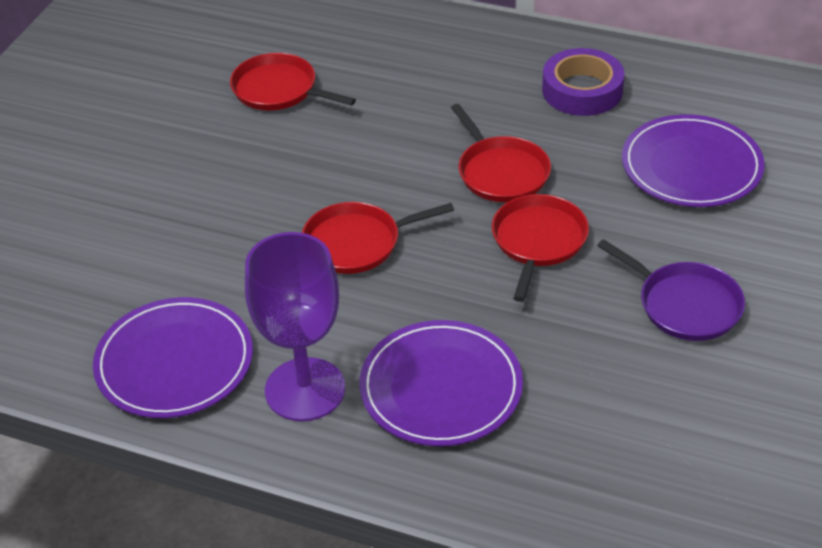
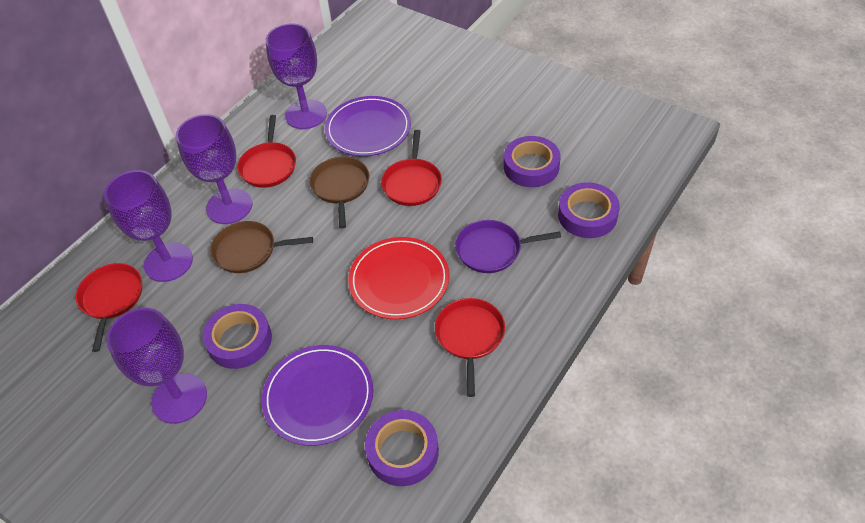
brown pan: 0 -> 2
purple goblet: 1 -> 4
purple plate: 3 -> 2
purple tape: 1 -> 4
red plate: 0 -> 1

